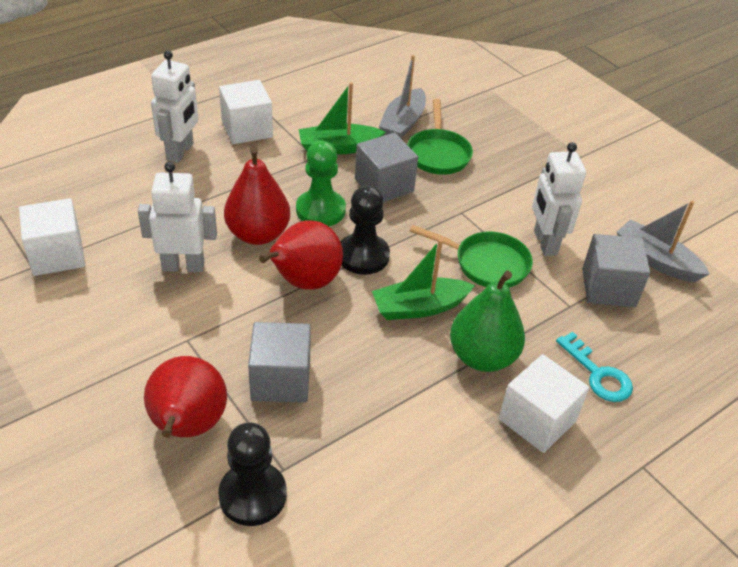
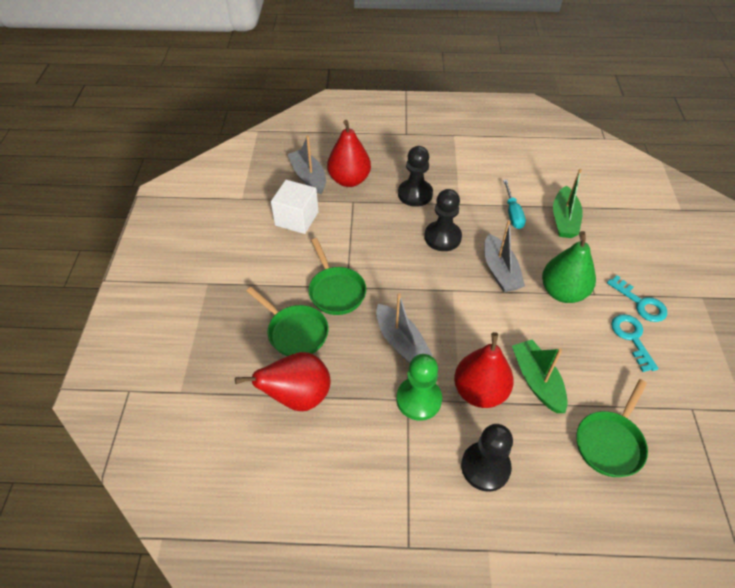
black pawn: 2 -> 3
green pan: 2 -> 3
grey boat: 2 -> 3
grey cube: 3 -> 0
turquoise key: 1 -> 2
turquoise screwdriver: 0 -> 1
white cube: 3 -> 1
white robot: 3 -> 0

